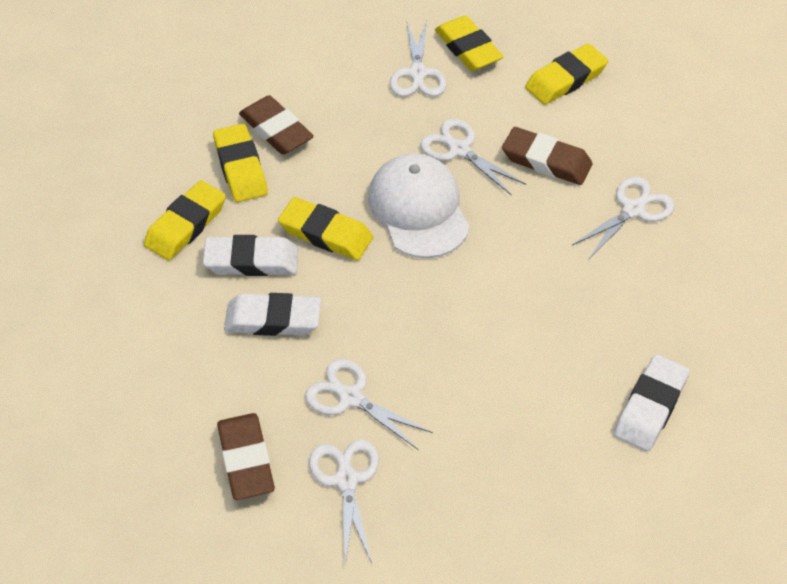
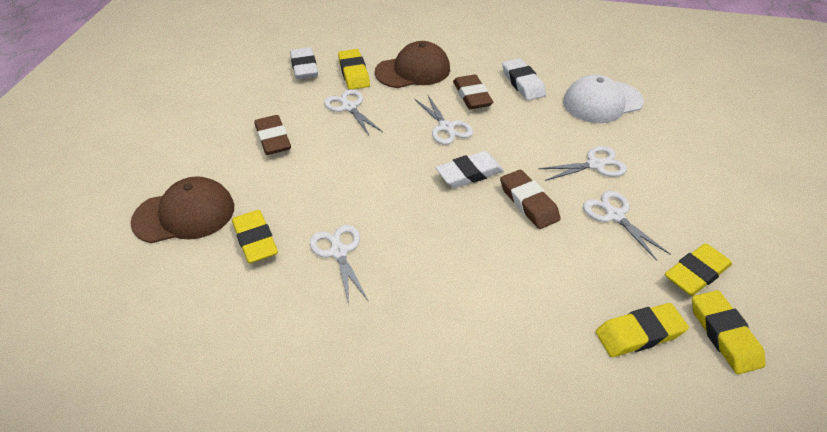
brown cap: 0 -> 2

